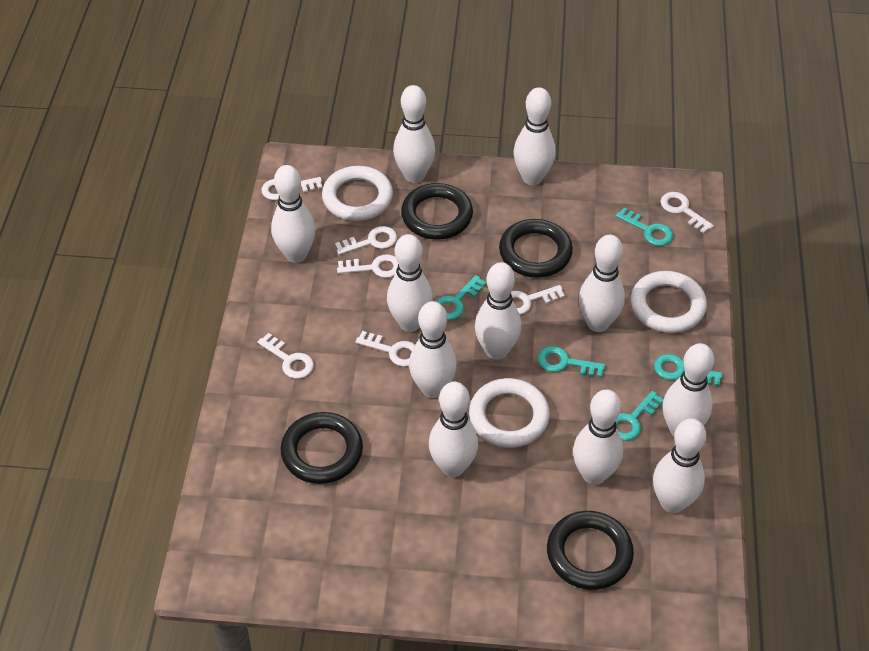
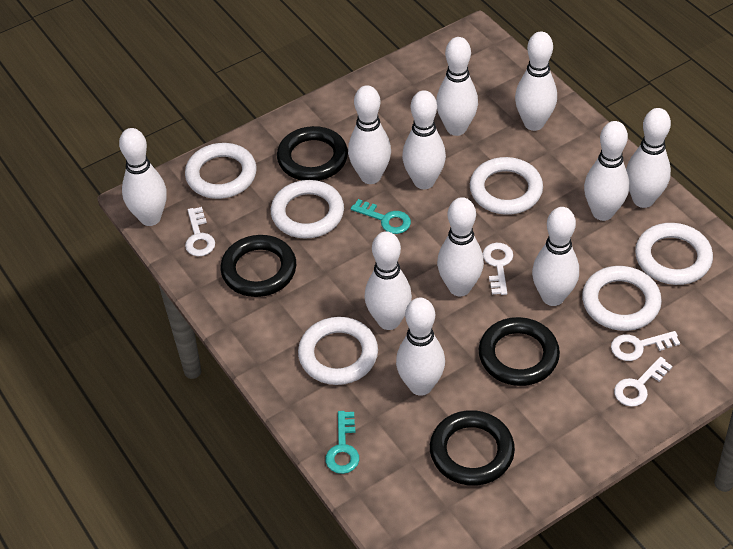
turquoise key: 5 -> 2
white key: 7 -> 4
white ring: 3 -> 6

